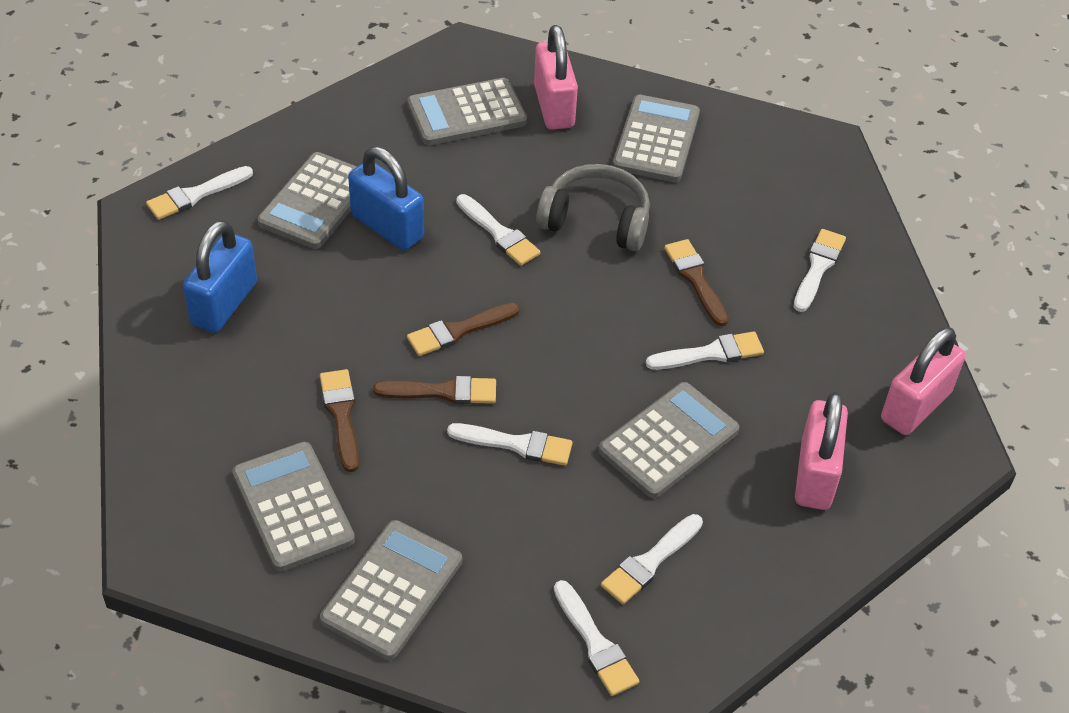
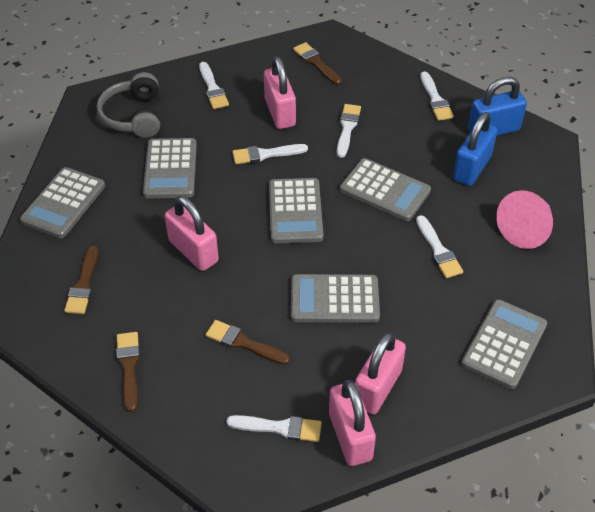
pink cone: 0 -> 1
pink padlock: 3 -> 4
white brush: 7 -> 6

